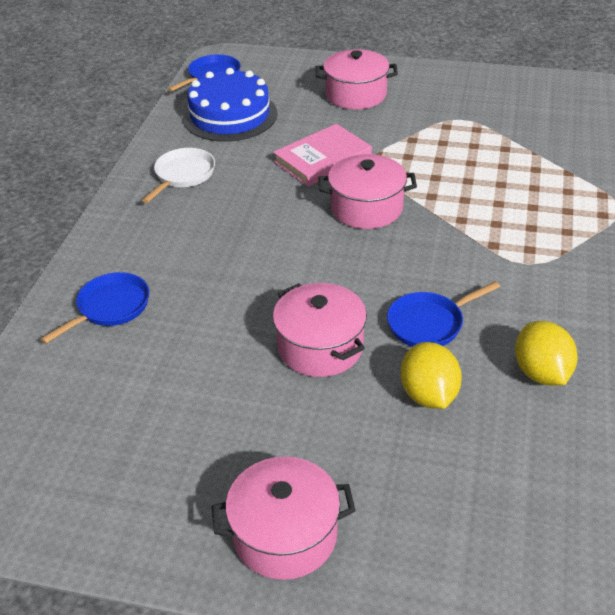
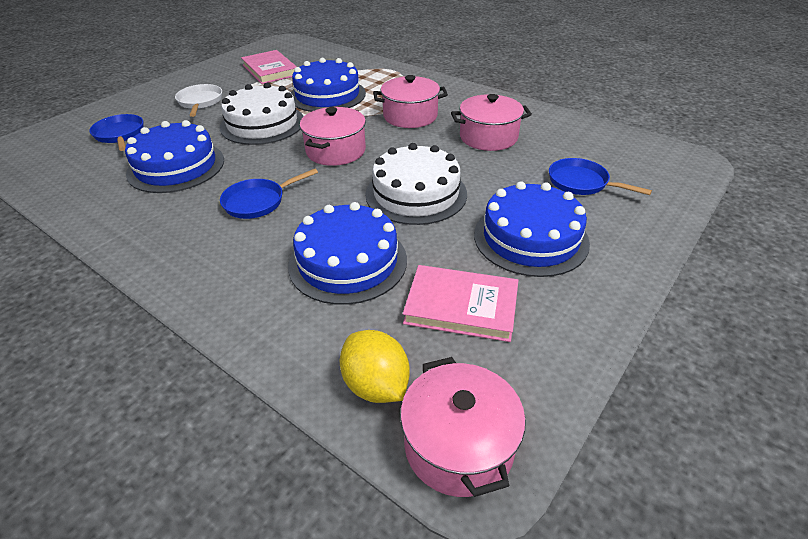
blue cake: 1 -> 4
pink book: 1 -> 2
white cake: 0 -> 2
yellow lemon: 2 -> 1

